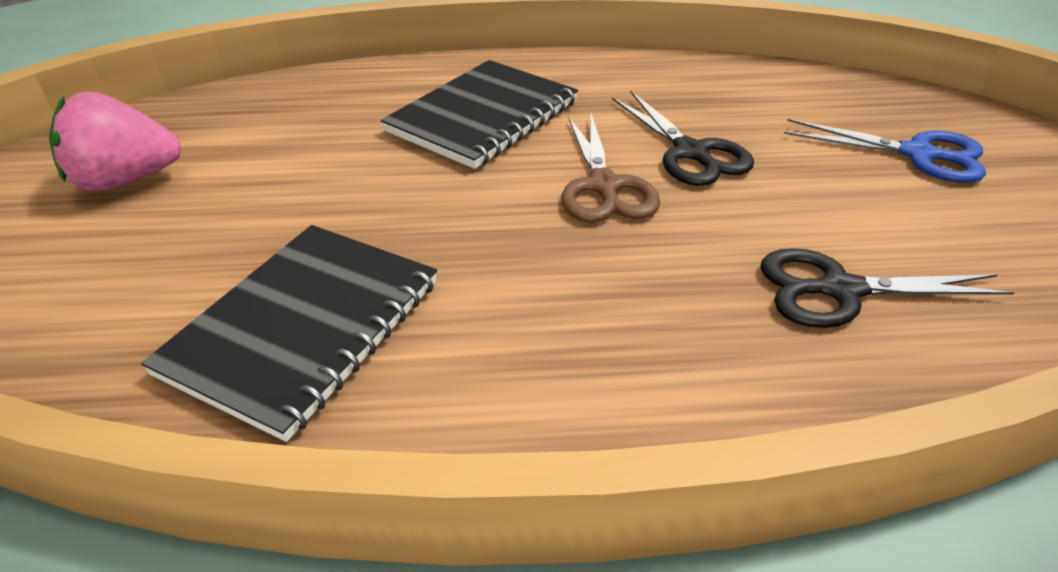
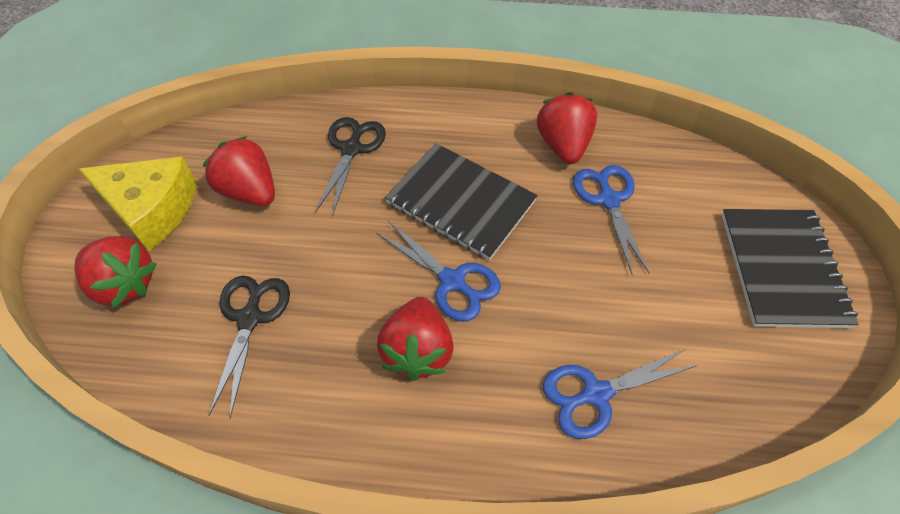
blue scissors: 1 -> 3
brown scissors: 1 -> 0
pink strawberry: 1 -> 0
red strawberry: 0 -> 4
yellow cheese: 0 -> 1

